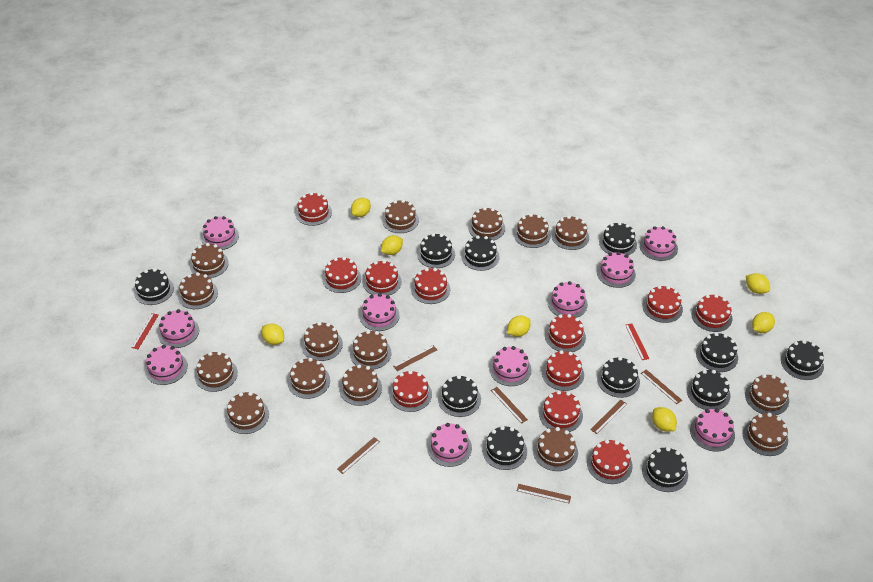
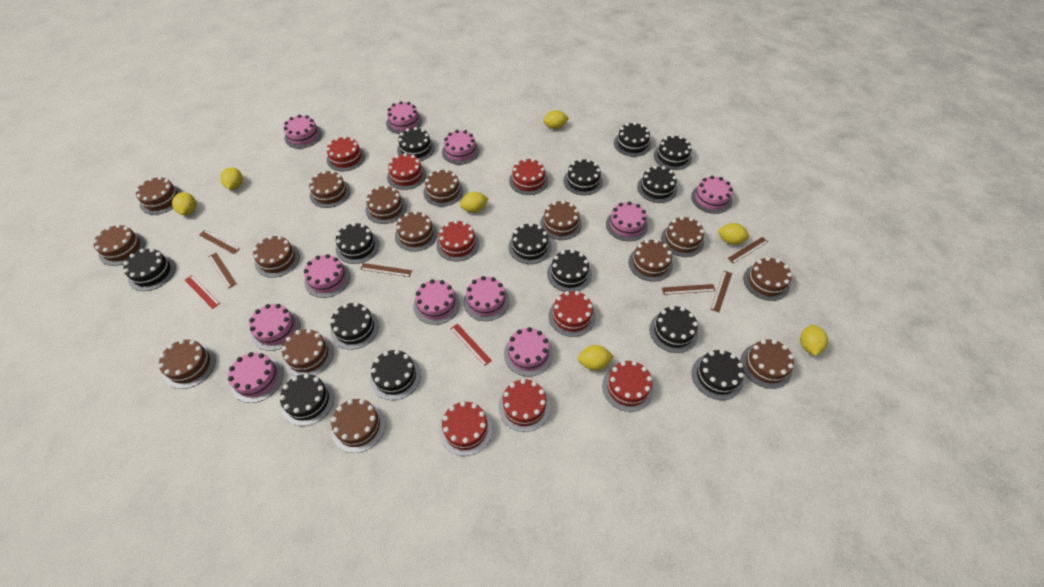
black cake: 11 -> 14
pink cake: 10 -> 11
red cake: 11 -> 8

